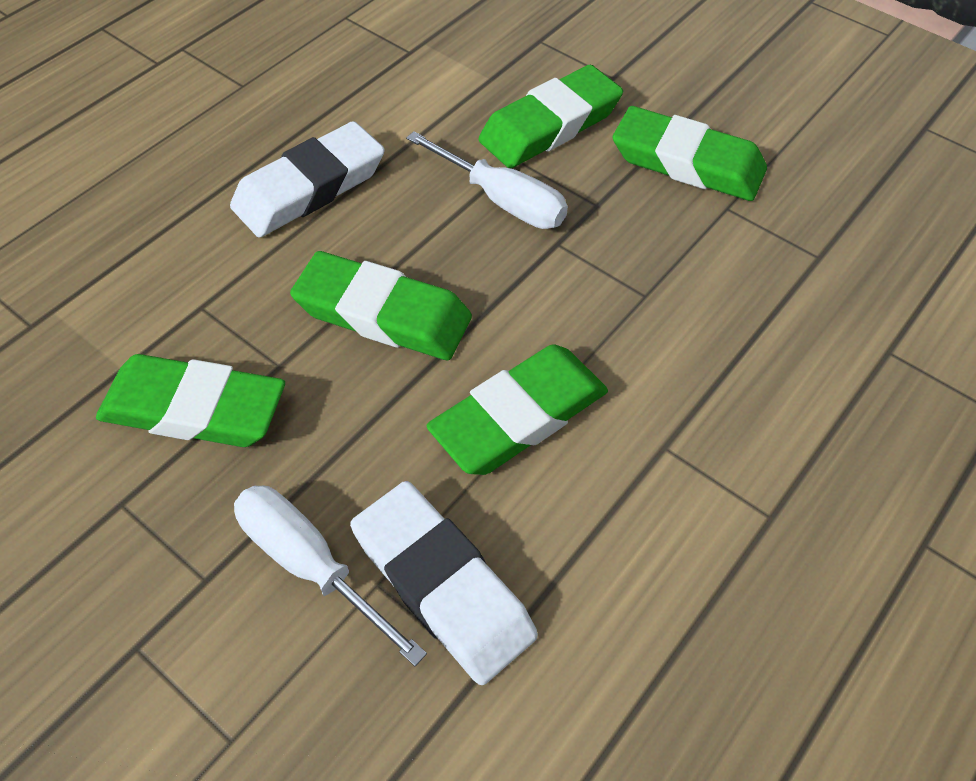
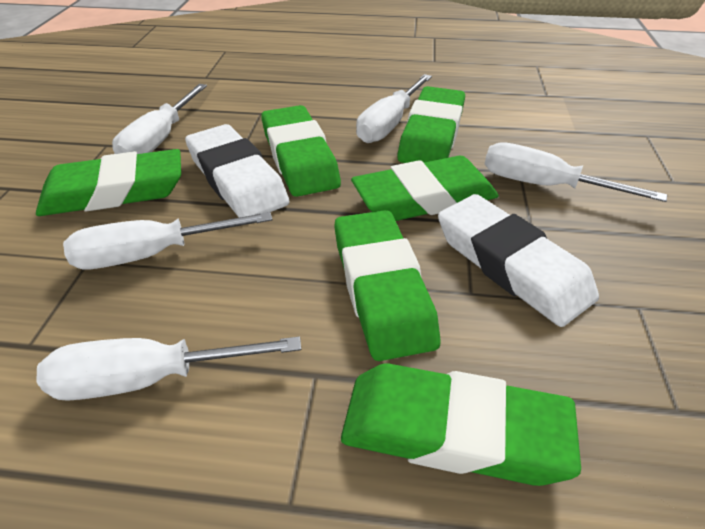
green eraser: 5 -> 6
white screwdriver: 2 -> 5

